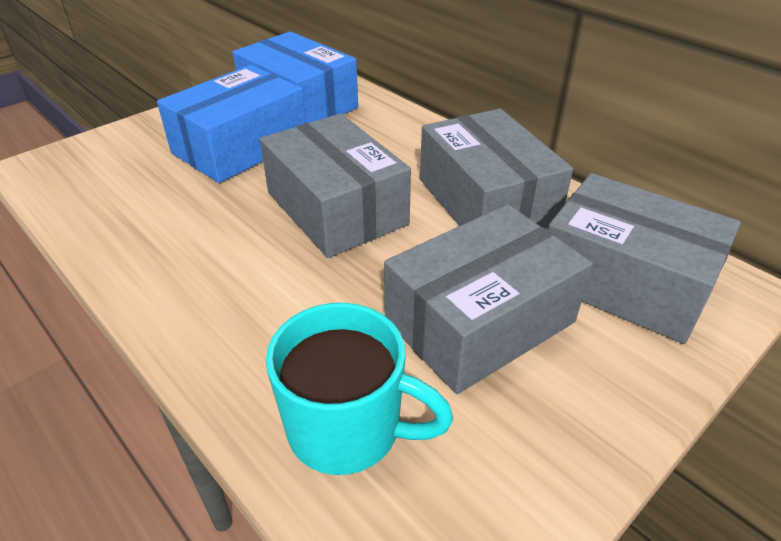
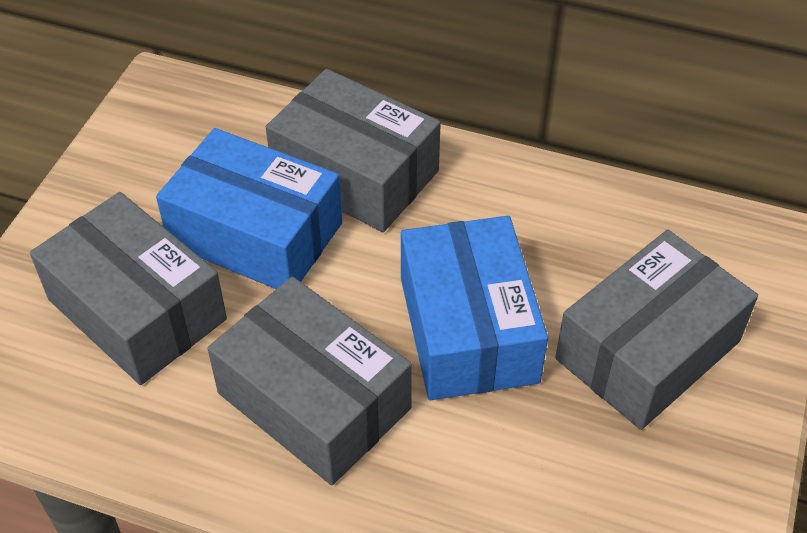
turquoise mug: 1 -> 0

